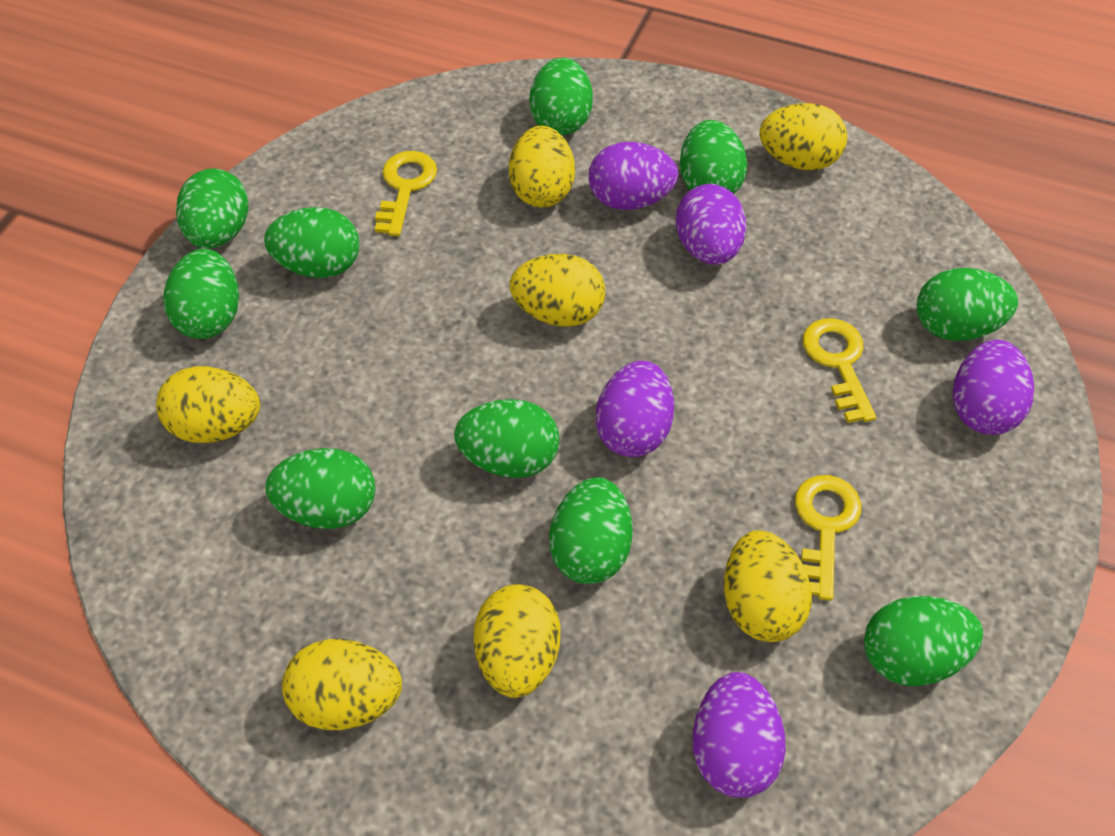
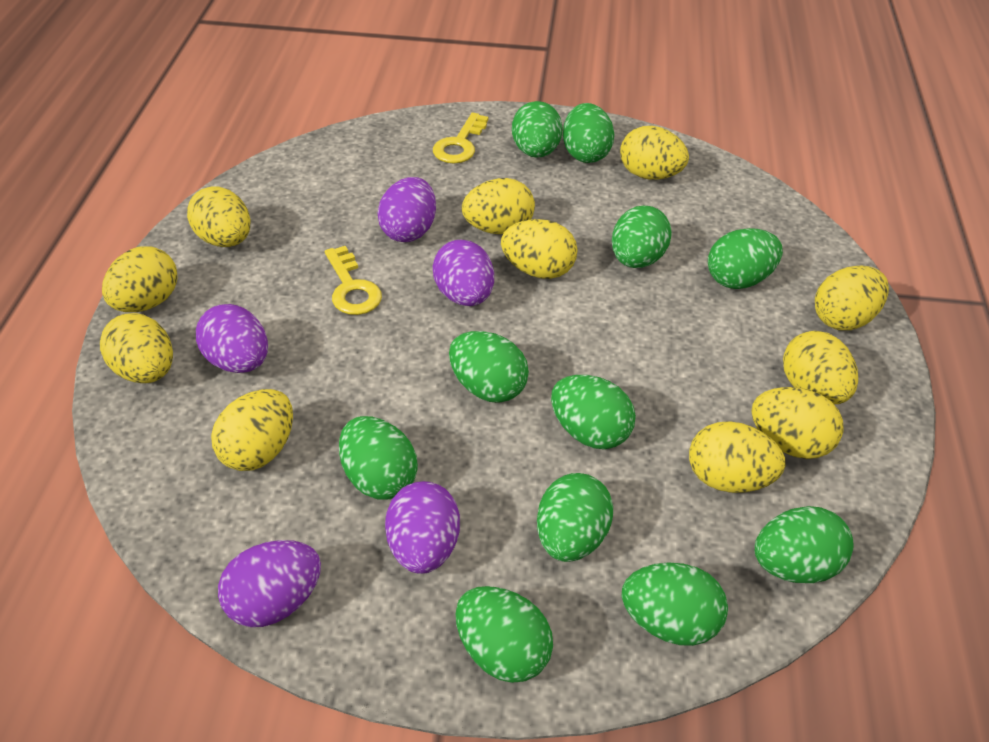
green egg: 10 -> 11
yellow egg: 7 -> 11
yellow key: 3 -> 2

